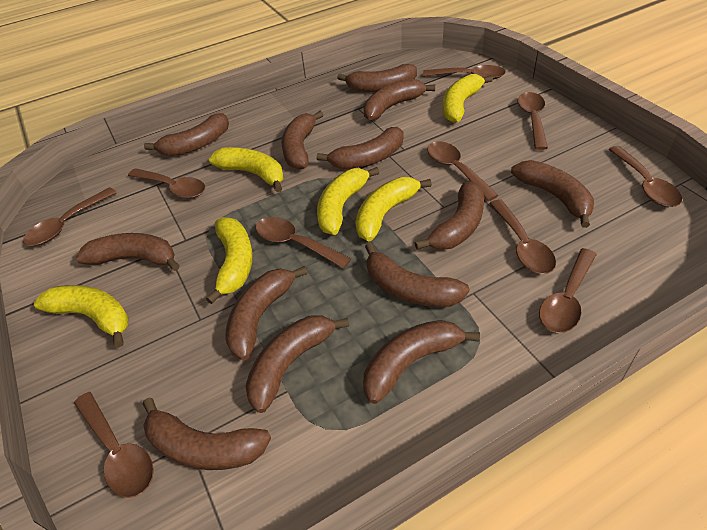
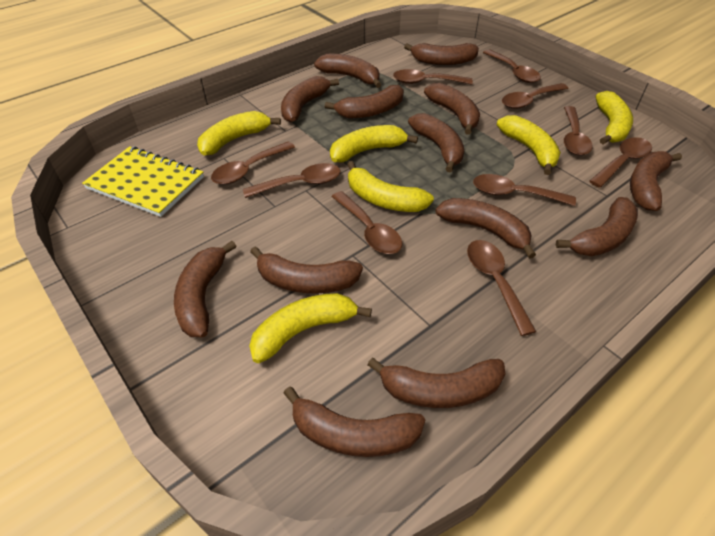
yellow notebook: 0 -> 1

